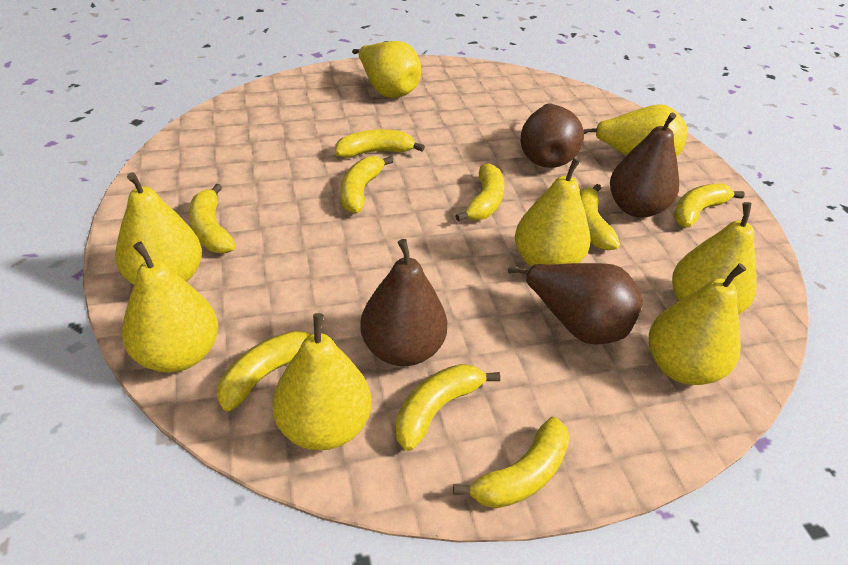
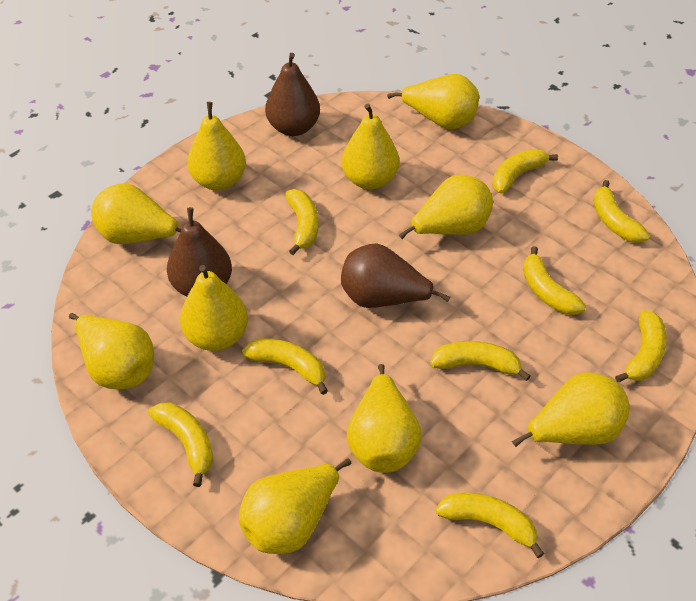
brown pear: 4 -> 3
yellow pear: 8 -> 10

